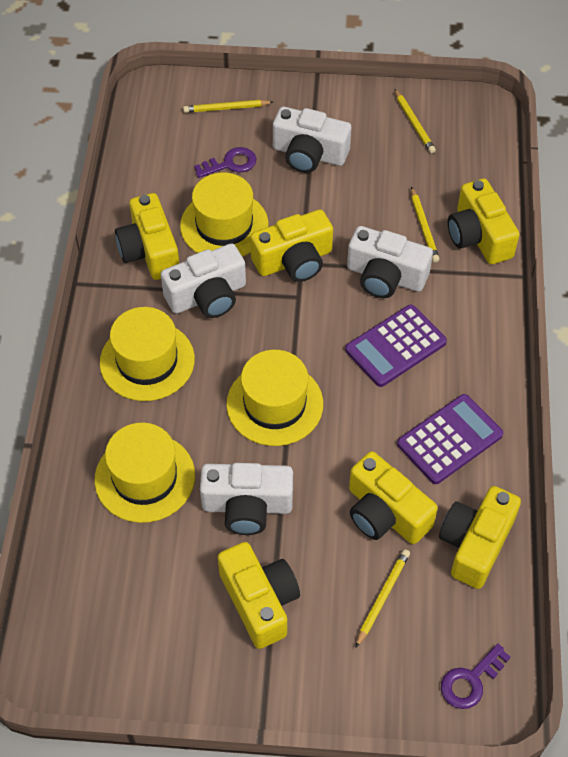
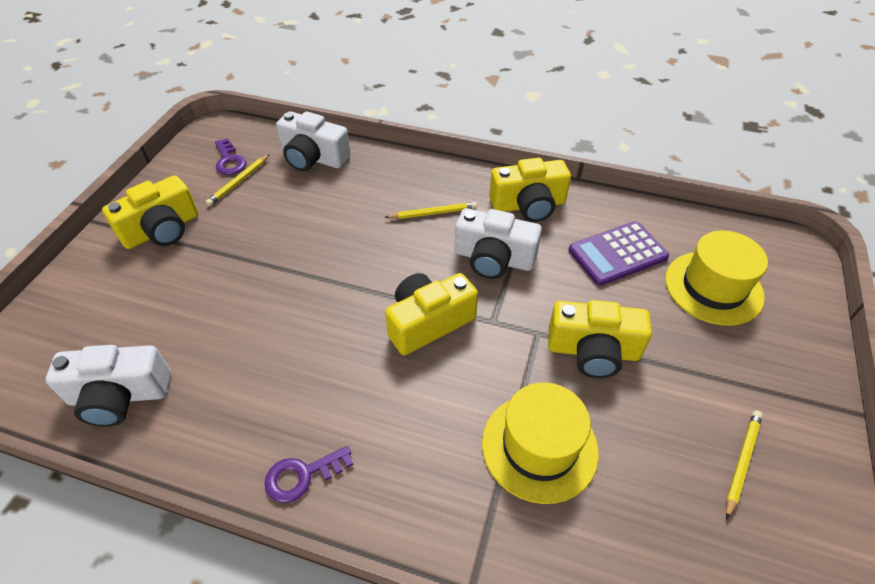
purple calculator: 2 -> 1
white camera: 4 -> 3
yellow camera: 6 -> 4
yellow hat: 4 -> 2
yellow pencil: 4 -> 3

